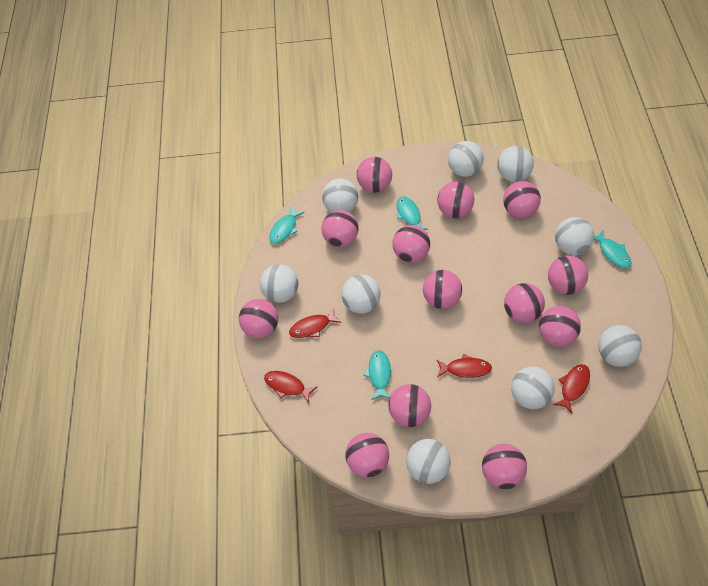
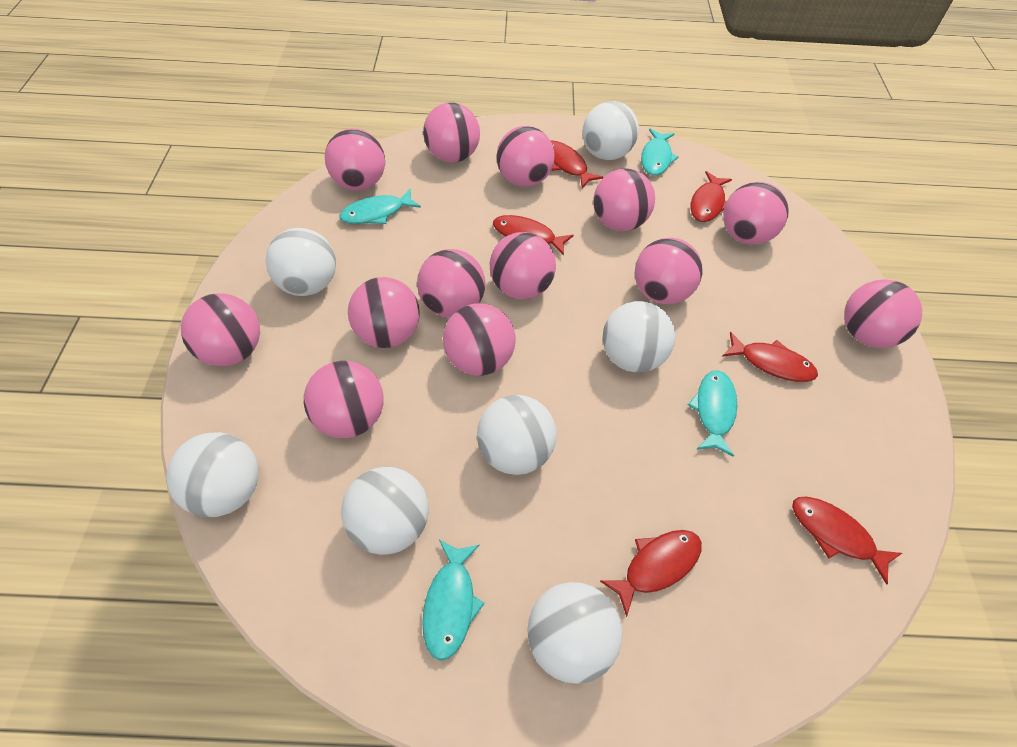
red fish: 4 -> 6
white ball: 9 -> 7

